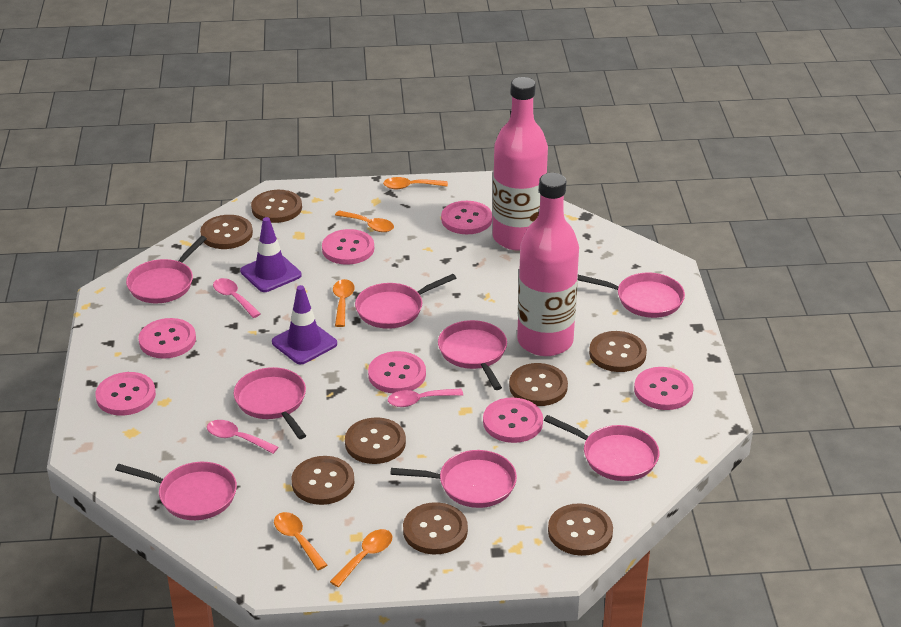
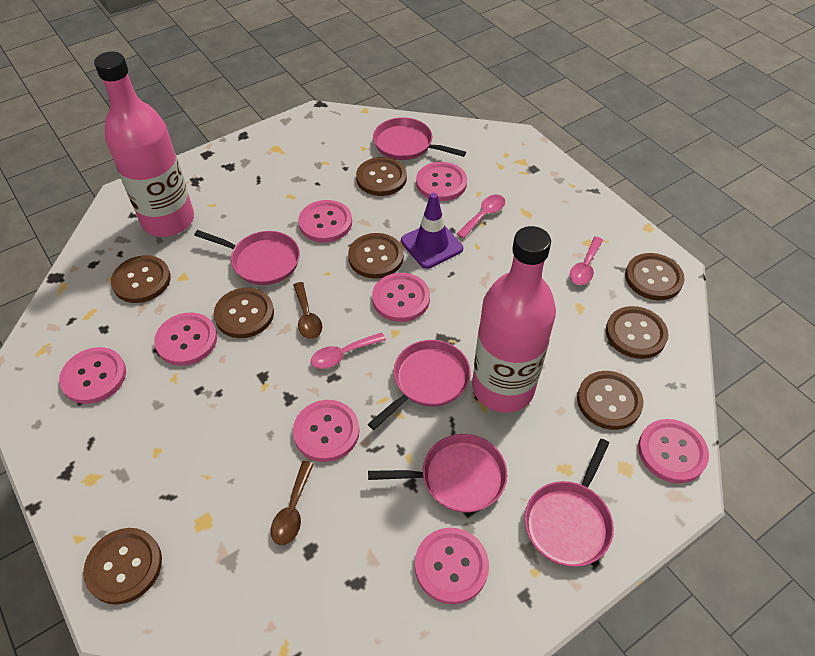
brown spoon: 0 -> 2
orange spoon: 5 -> 0
pink button: 7 -> 8
pink pan: 8 -> 5
purple traffic cone: 2 -> 1

